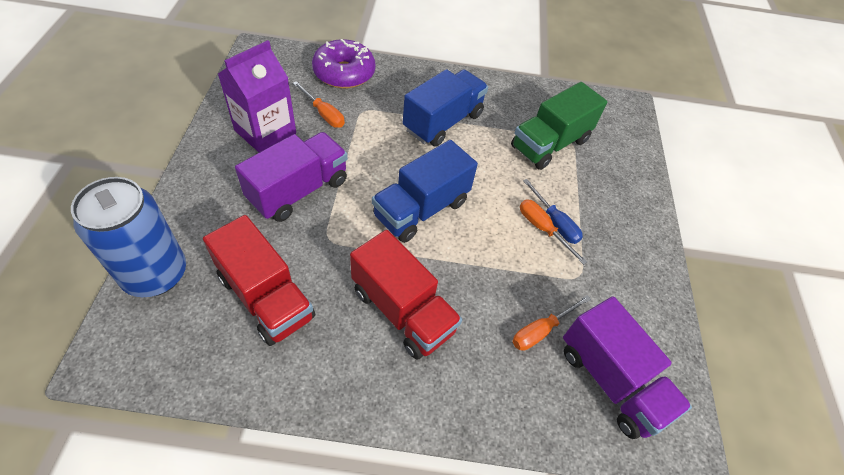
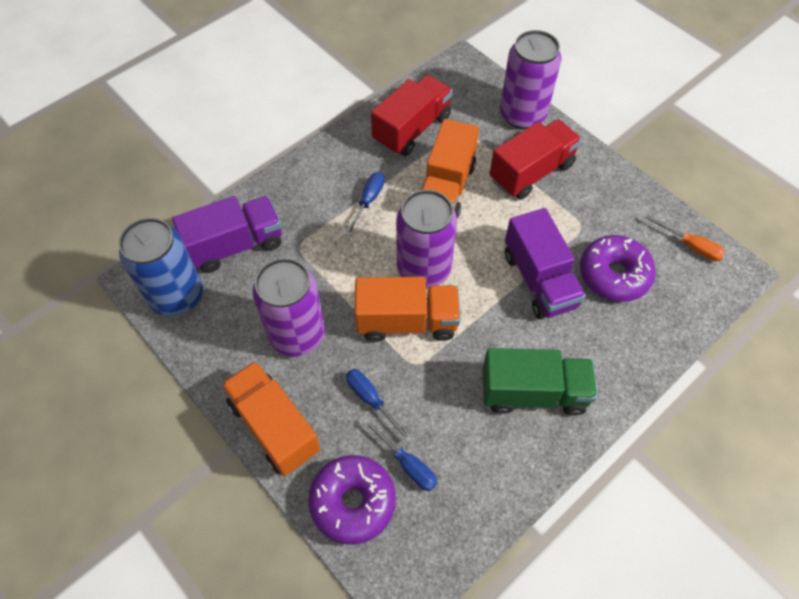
blue screwdriver: 1 -> 3
blue truck: 2 -> 0
orange screwdriver: 3 -> 1
orange truck: 0 -> 3
purple can: 0 -> 3
purple carton: 1 -> 0
purple donut: 1 -> 2

